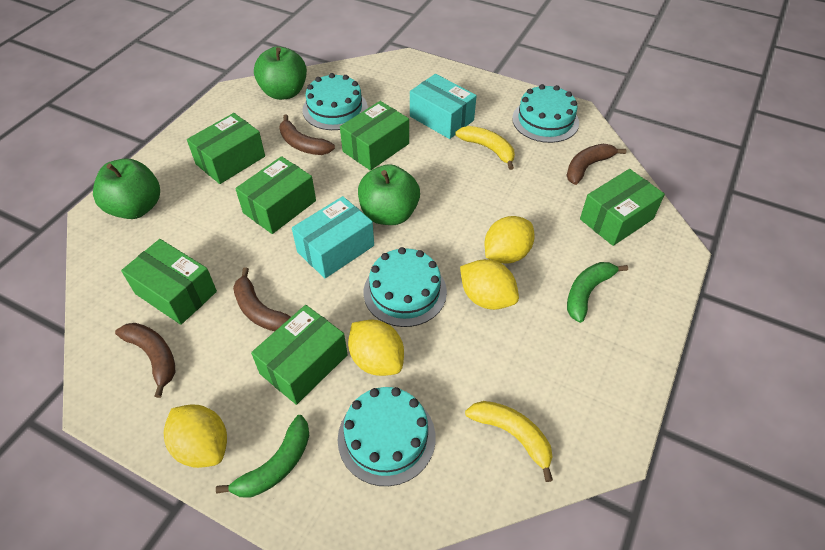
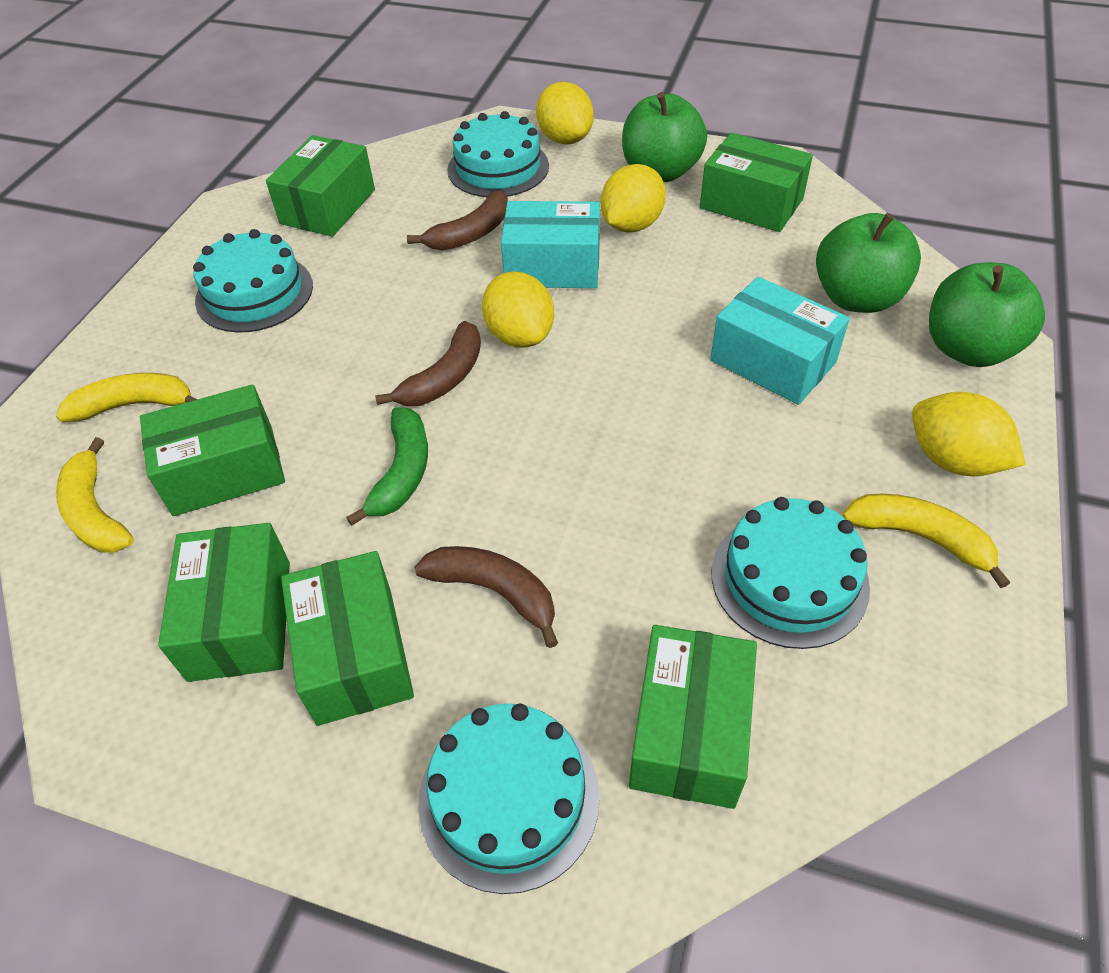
brown banana: 4 -> 3
green banana: 2 -> 1
yellow banana: 2 -> 3

